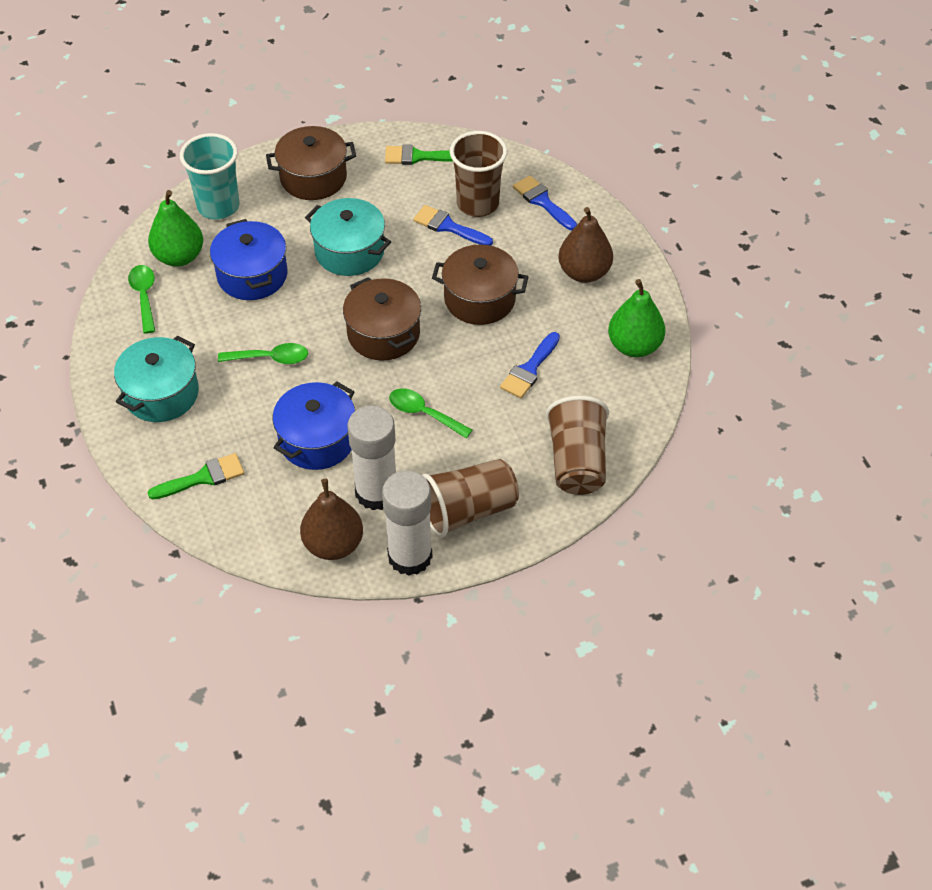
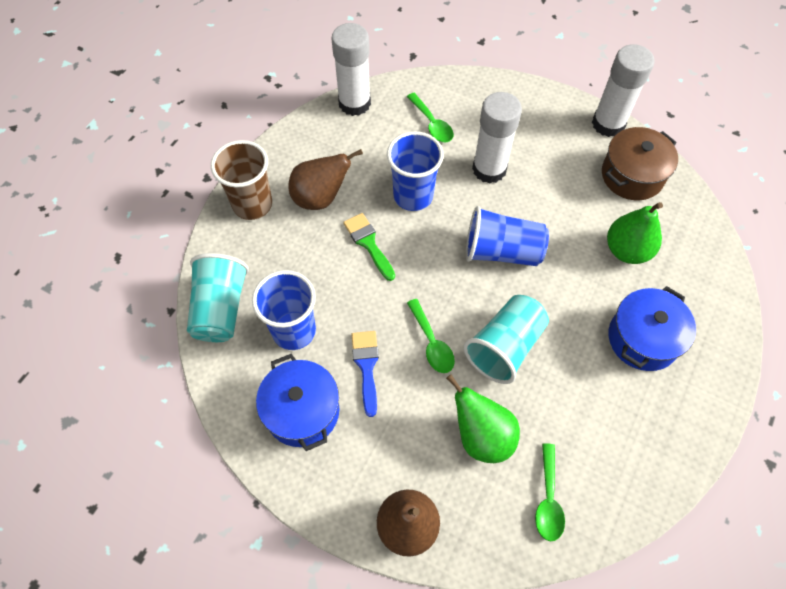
blue brush: 3 -> 1
blue cup: 0 -> 3
brown cup: 3 -> 1
brown pot: 3 -> 1
green brush: 2 -> 1
turquoise cup: 1 -> 2
turquoise pot: 2 -> 0
white glue stick: 2 -> 3

